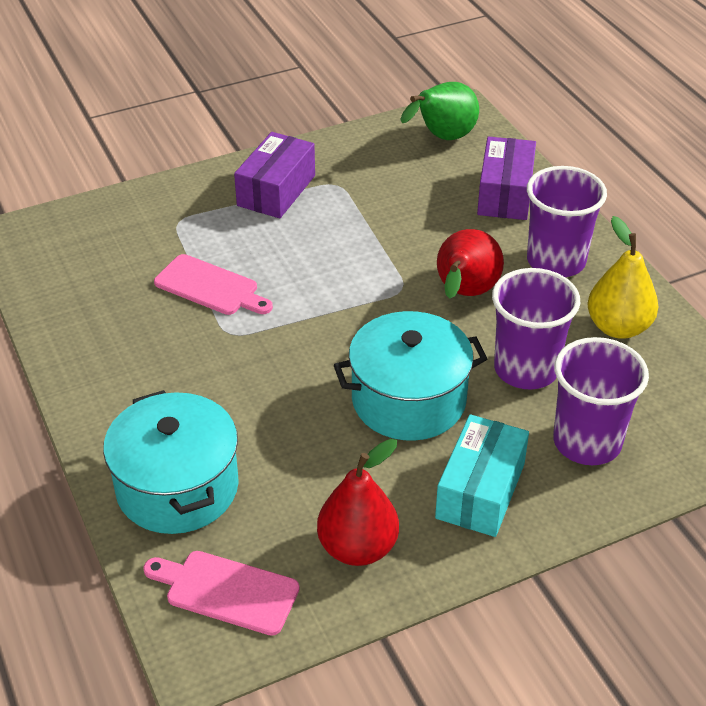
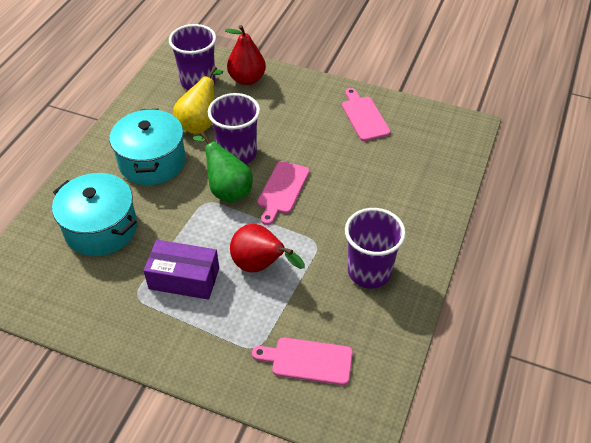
pink cutting board: 2 -> 3
purple box: 2 -> 1
turquoise box: 1 -> 0

